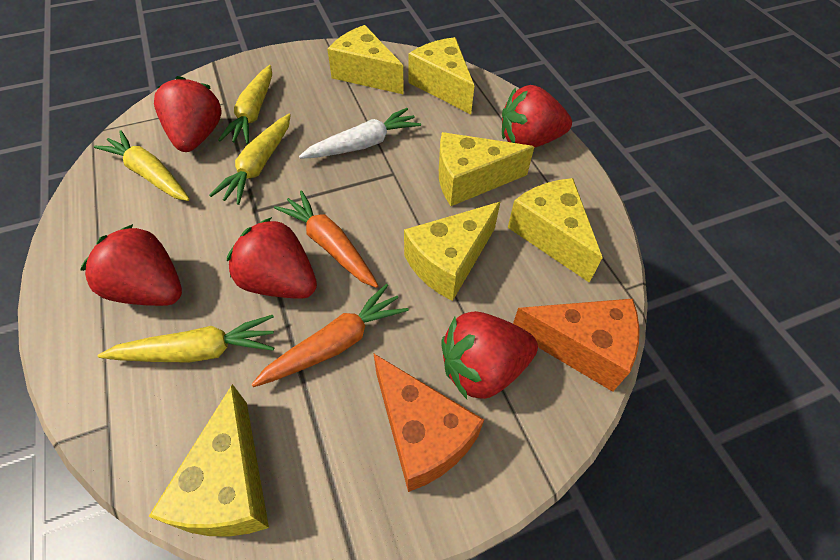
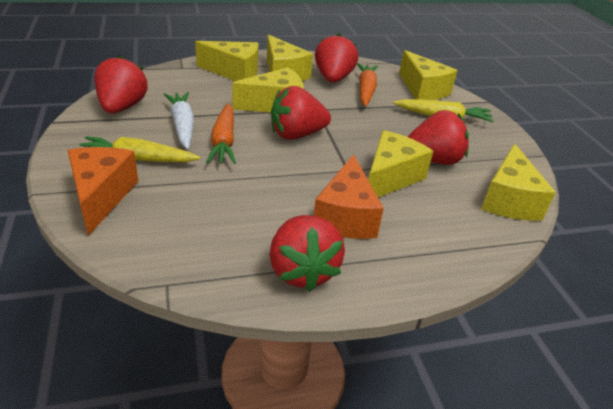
yellow carrot: 4 -> 2

